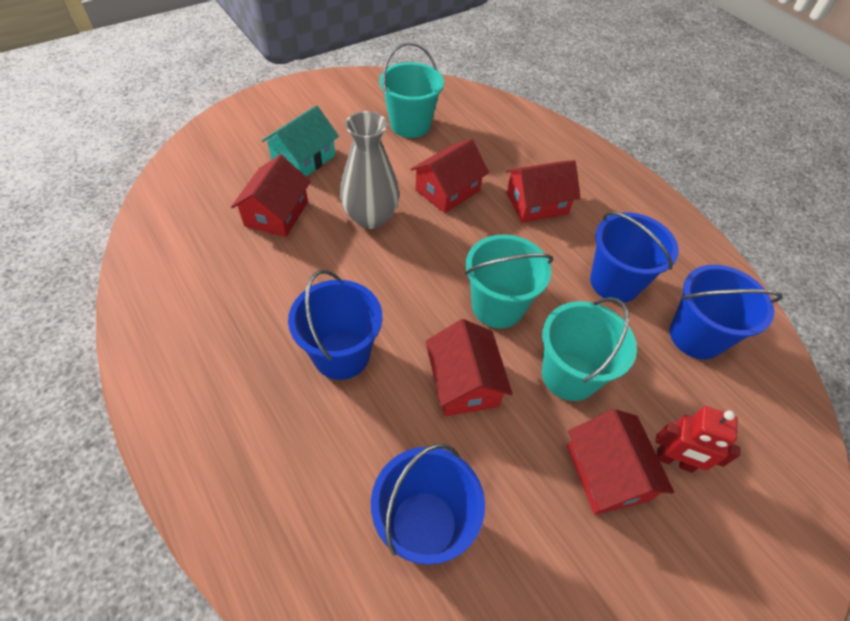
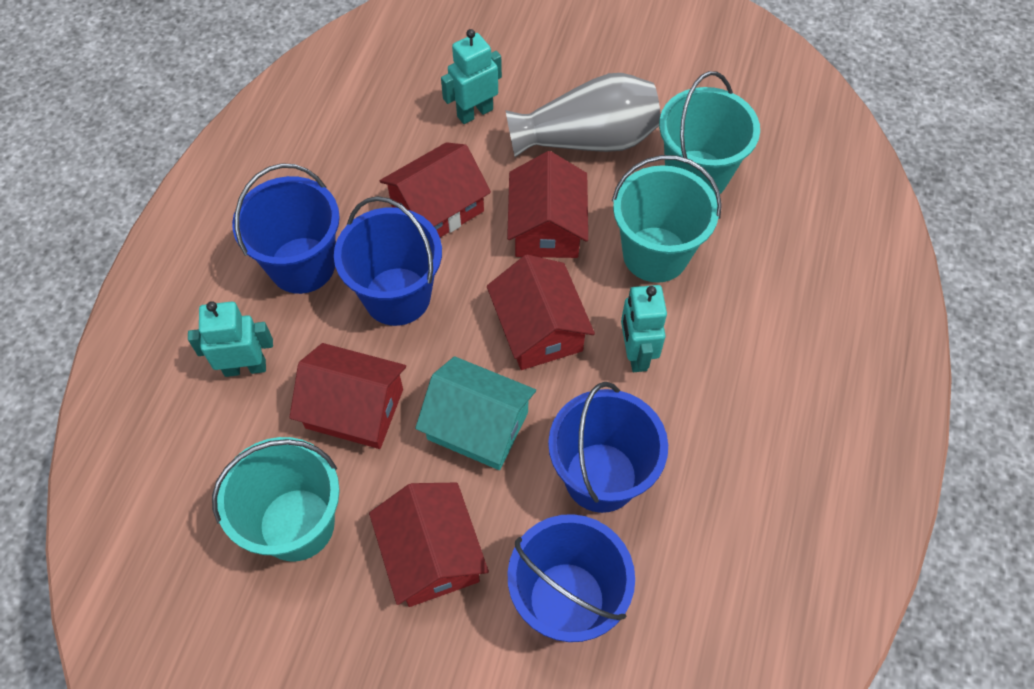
red robot: 1 -> 0
turquoise robot: 0 -> 3

